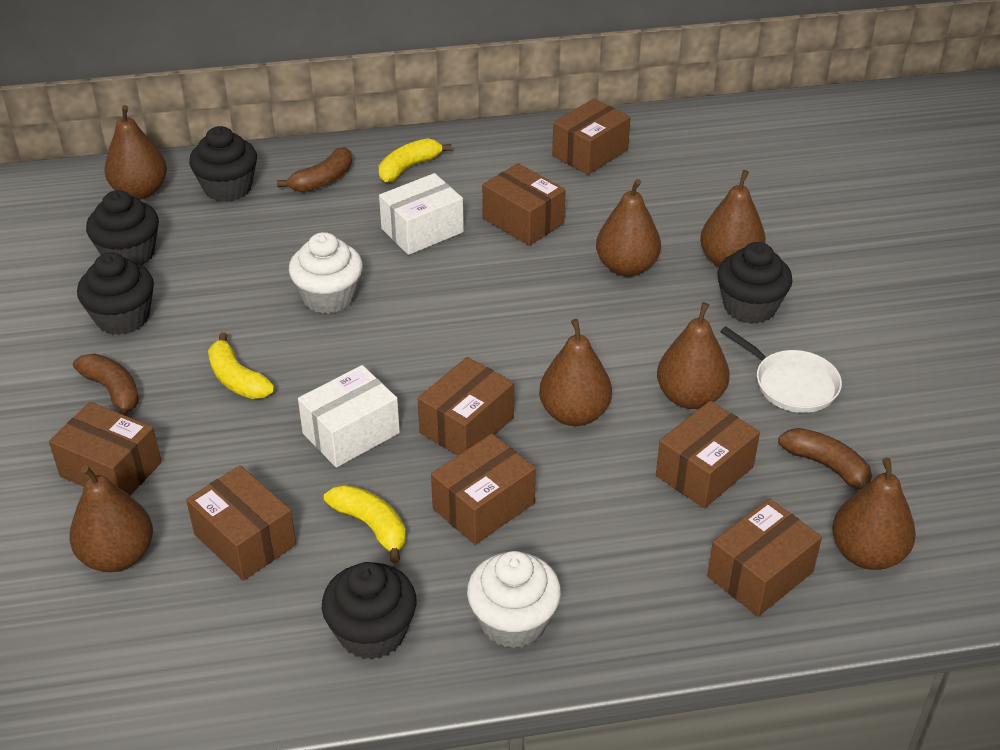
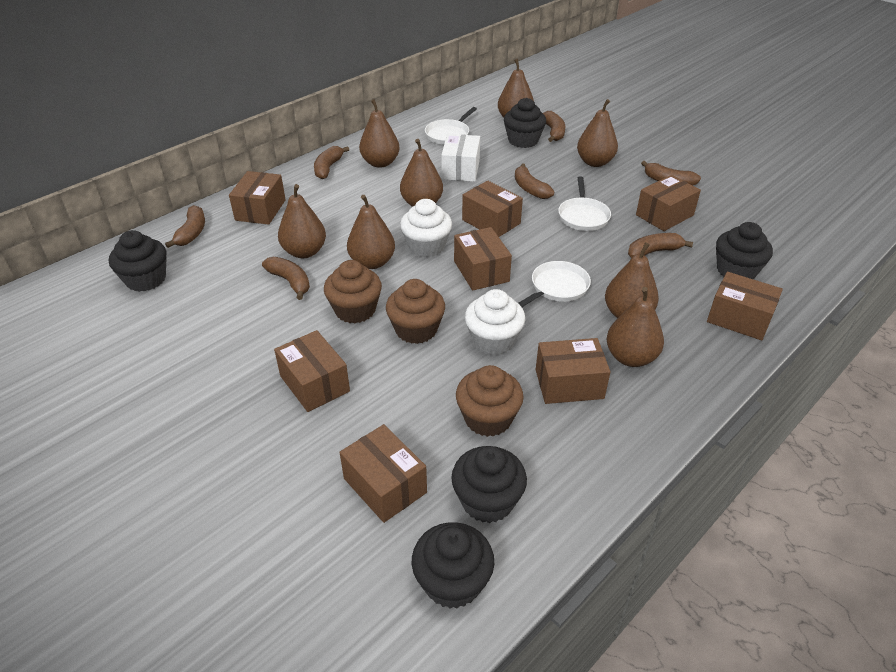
brown banana: 3 -> 7
brown cupcake: 0 -> 3
brown pear: 7 -> 8
white box: 2 -> 1
white pan: 1 -> 3
yellow banana: 3 -> 0

